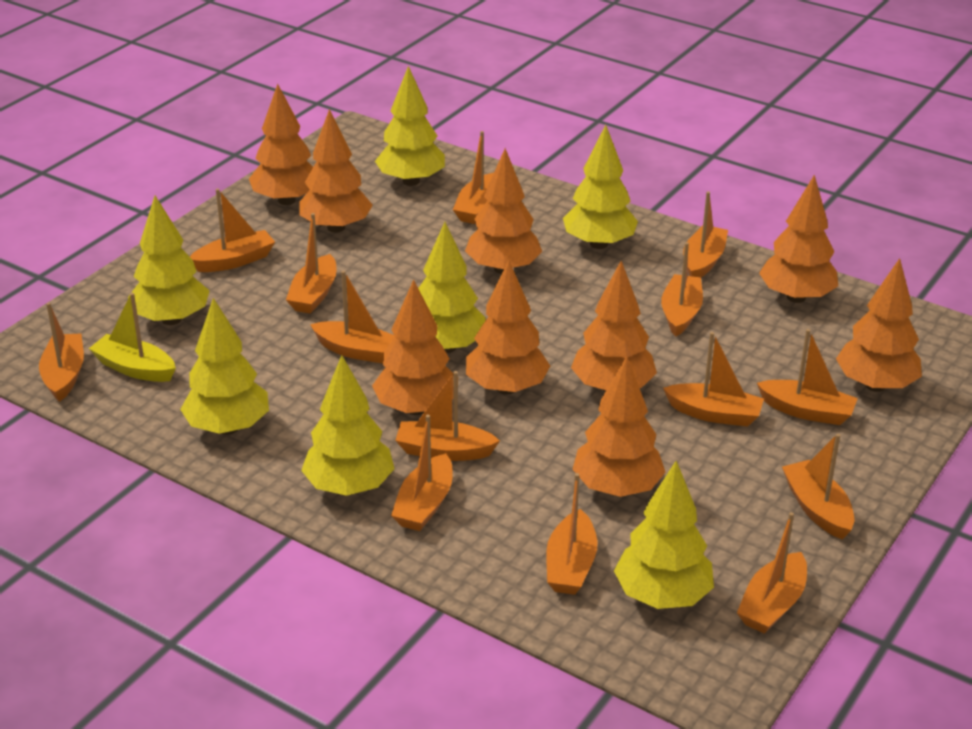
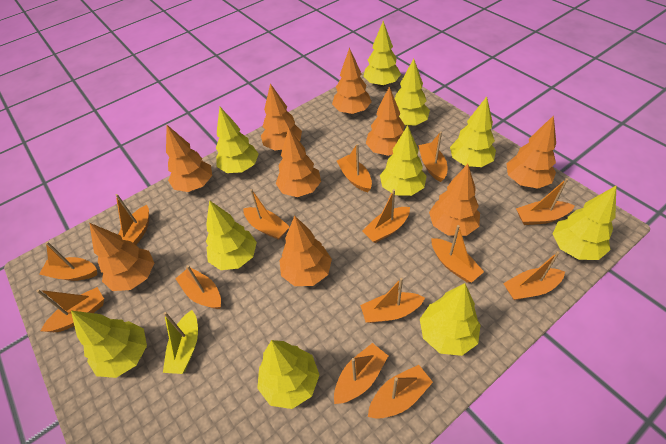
yellow tree: 7 -> 10

